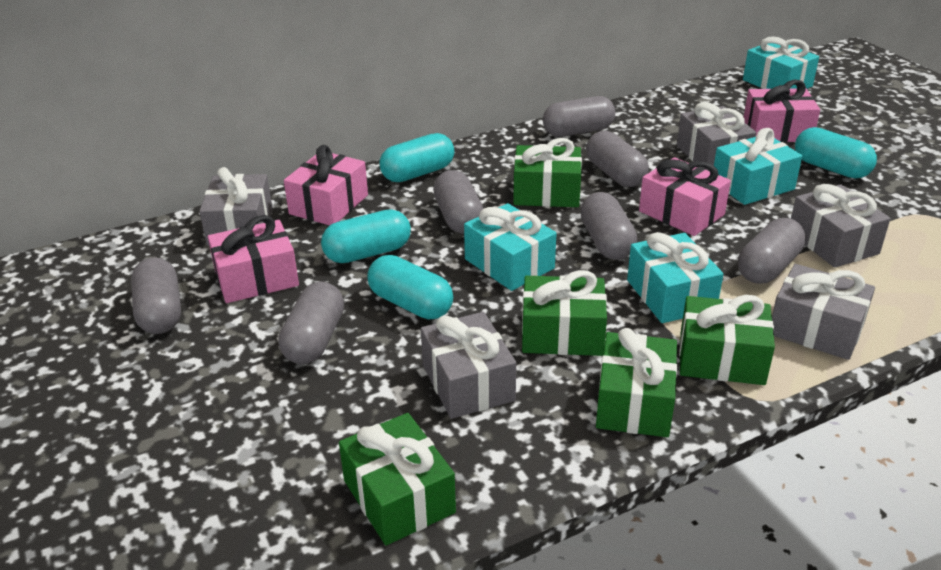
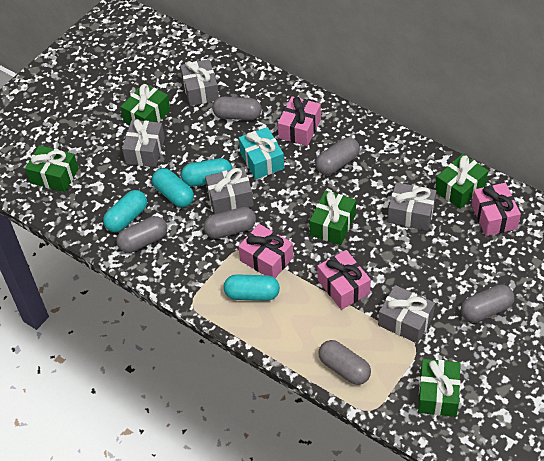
grey capsule: 7 -> 6
turquoise gift: 4 -> 1

